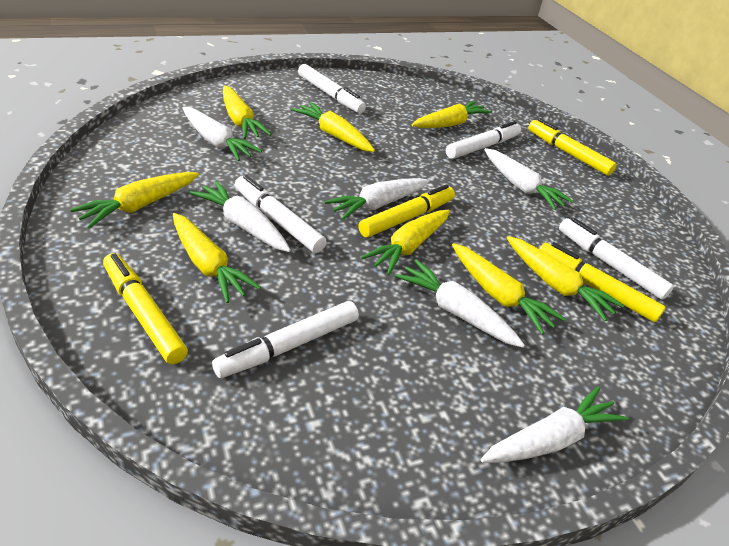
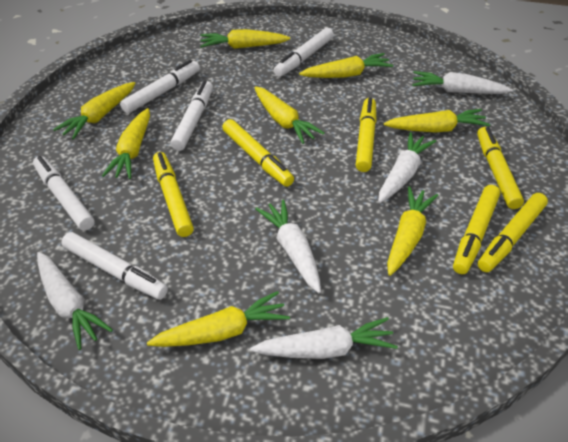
white carrot: 6 -> 5
yellow marker: 4 -> 6

